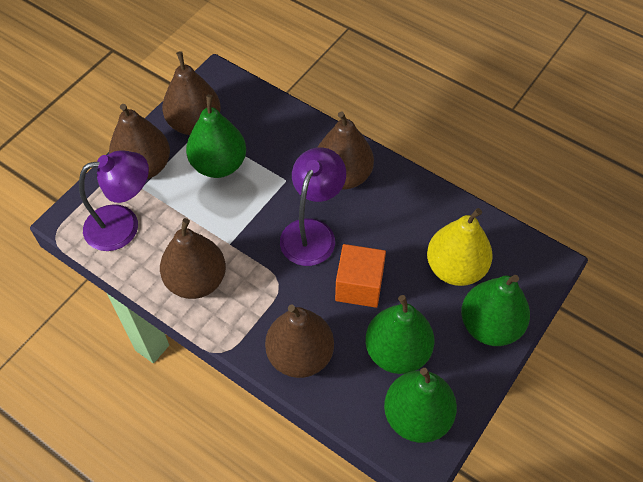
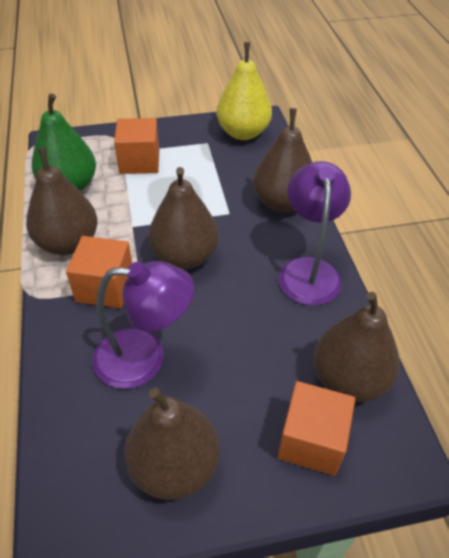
green pear: 4 -> 1
orange cube: 1 -> 3

